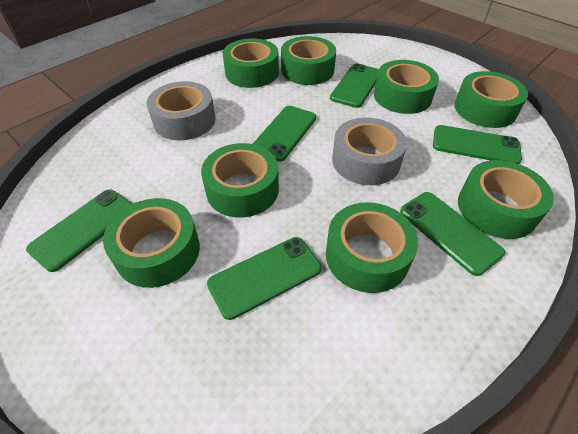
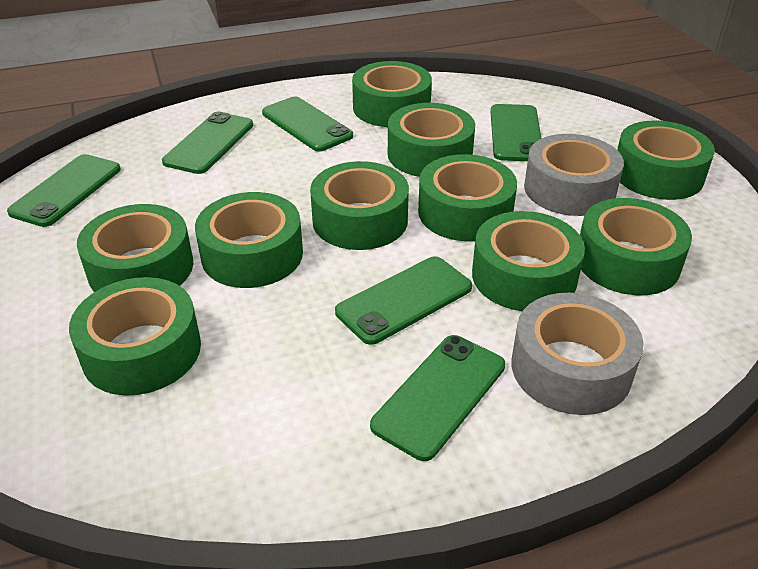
green tape: 8 -> 10

